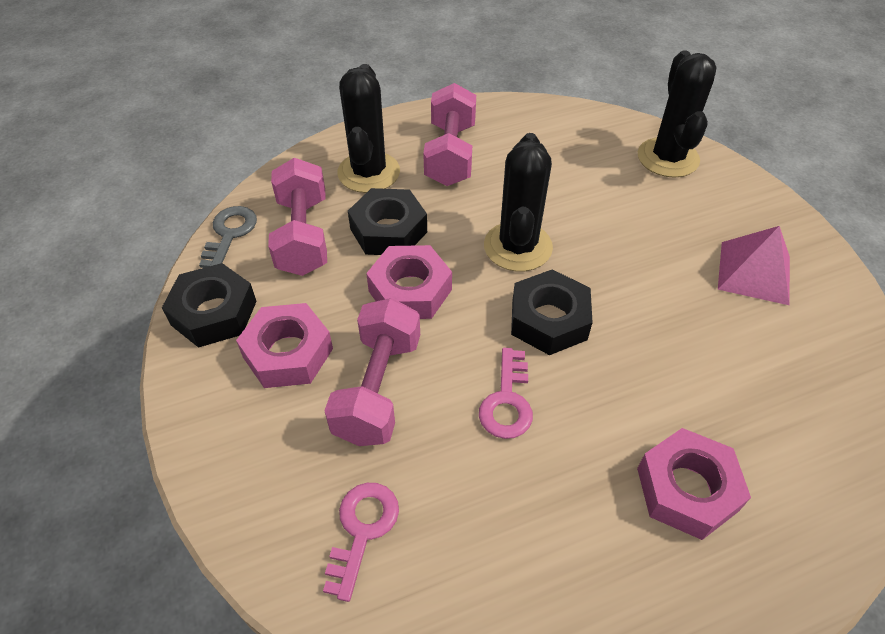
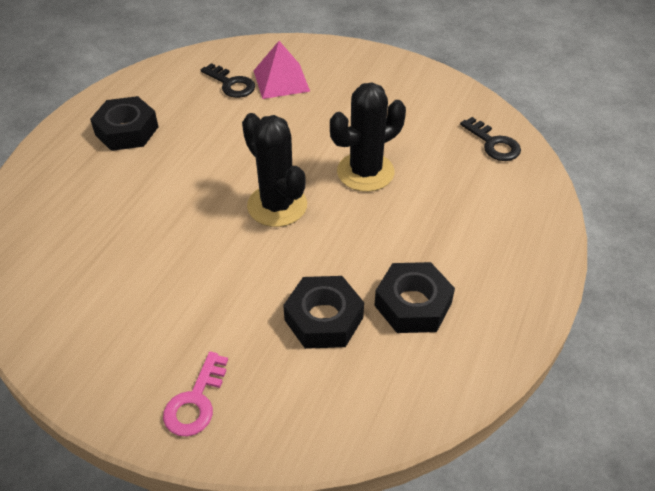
black cactus: 3 -> 2
black key: 0 -> 2
grey key: 1 -> 0
pink dumbbell: 3 -> 0
pink key: 2 -> 1
pink nut: 3 -> 0

